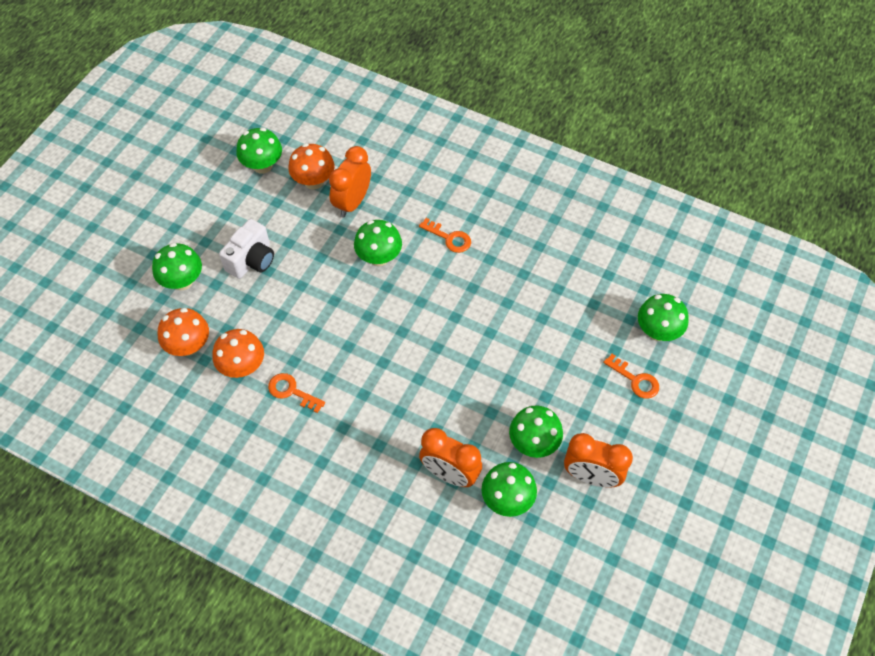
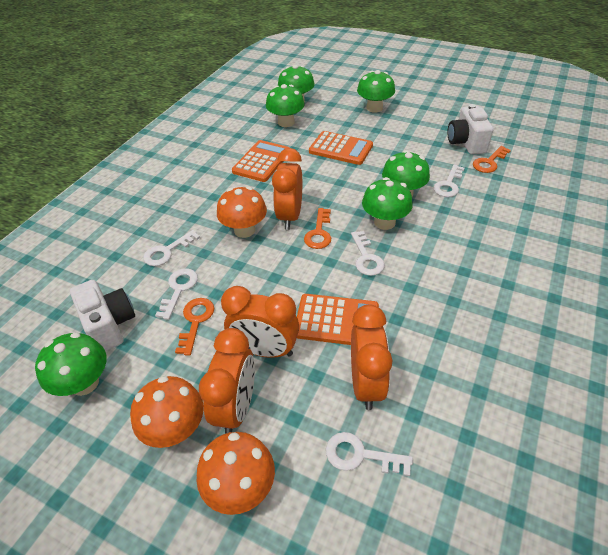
orange calculator: 0 -> 3
orange clock: 3 -> 4
white camera: 1 -> 2
white key: 0 -> 5

